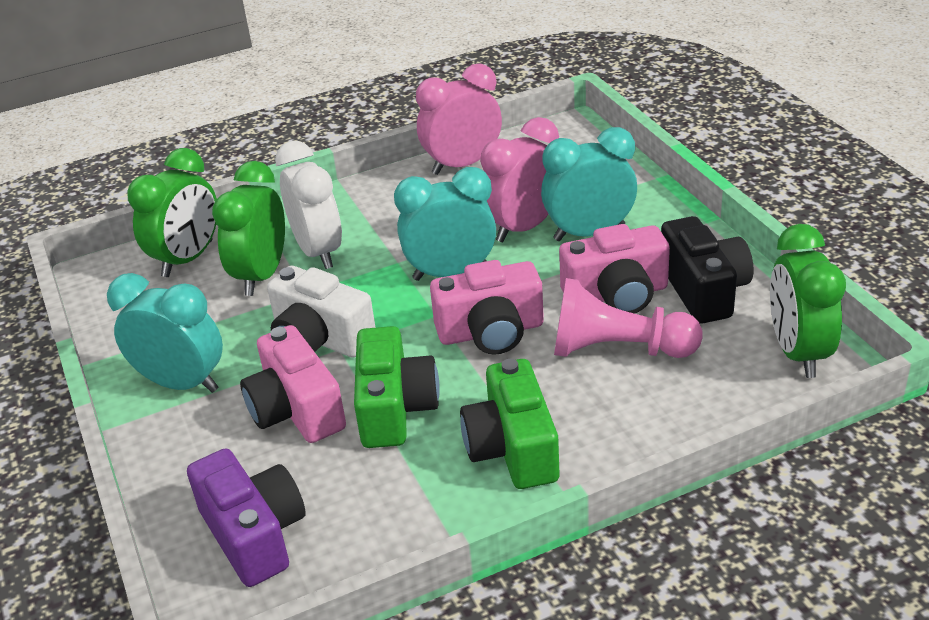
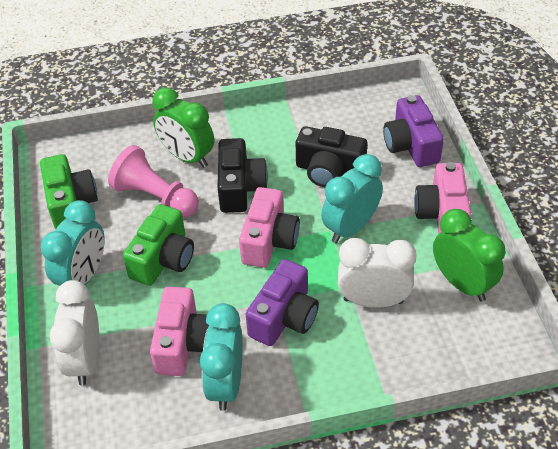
black camera: 1 -> 2
green clock: 3 -> 2
pink clock: 2 -> 0
purple camera: 1 -> 2
white camera: 1 -> 0
white clock: 1 -> 2

